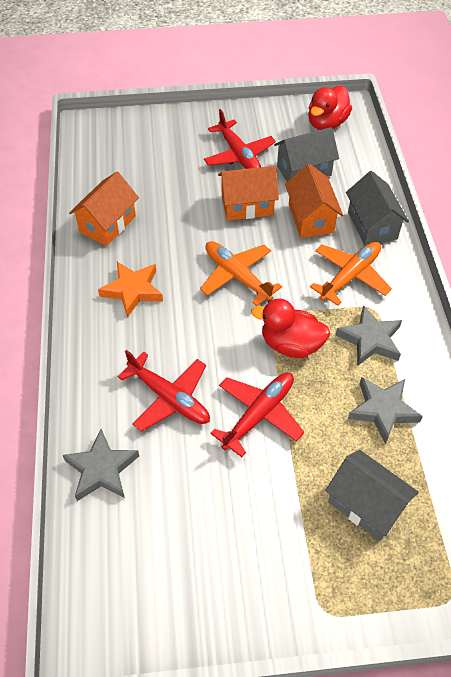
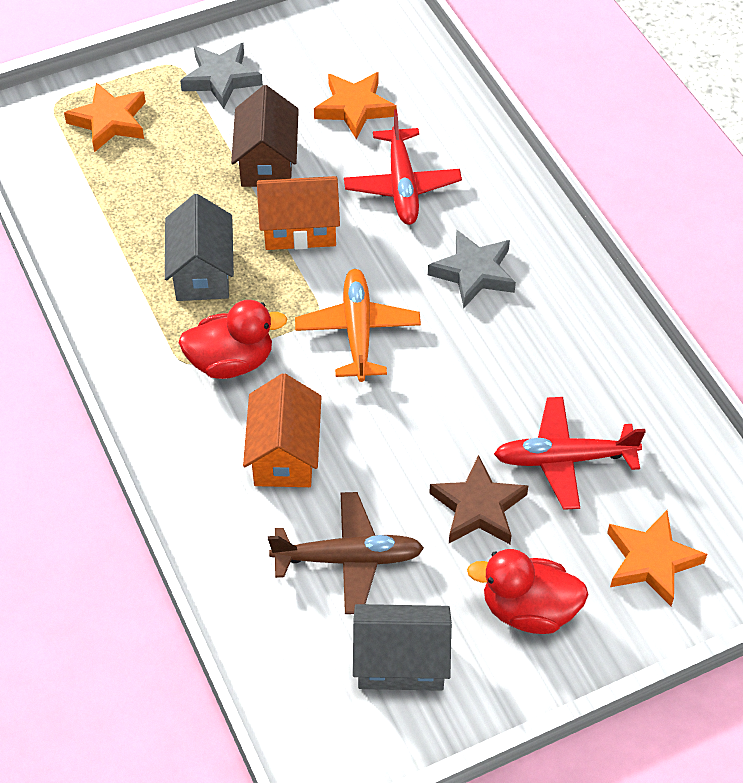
brown house: 0 -> 1
brown plane: 0 -> 1
brown star: 0 -> 1
grey house: 3 -> 2
grey star: 3 -> 2
orange house: 3 -> 2
orange plane: 2 -> 1
orange star: 1 -> 3
red plane: 3 -> 2

